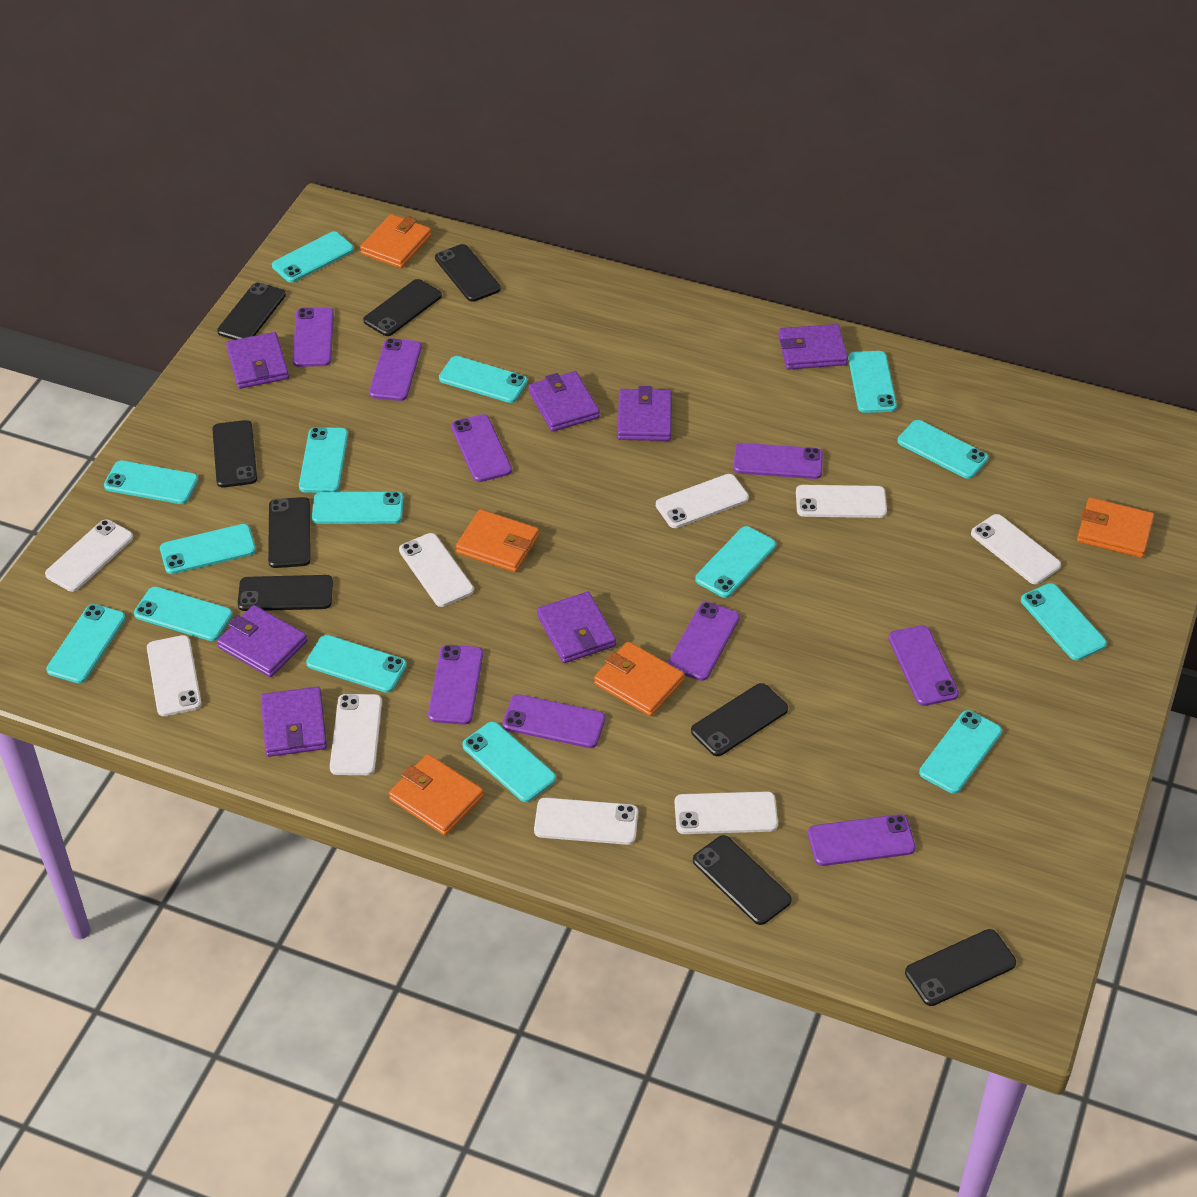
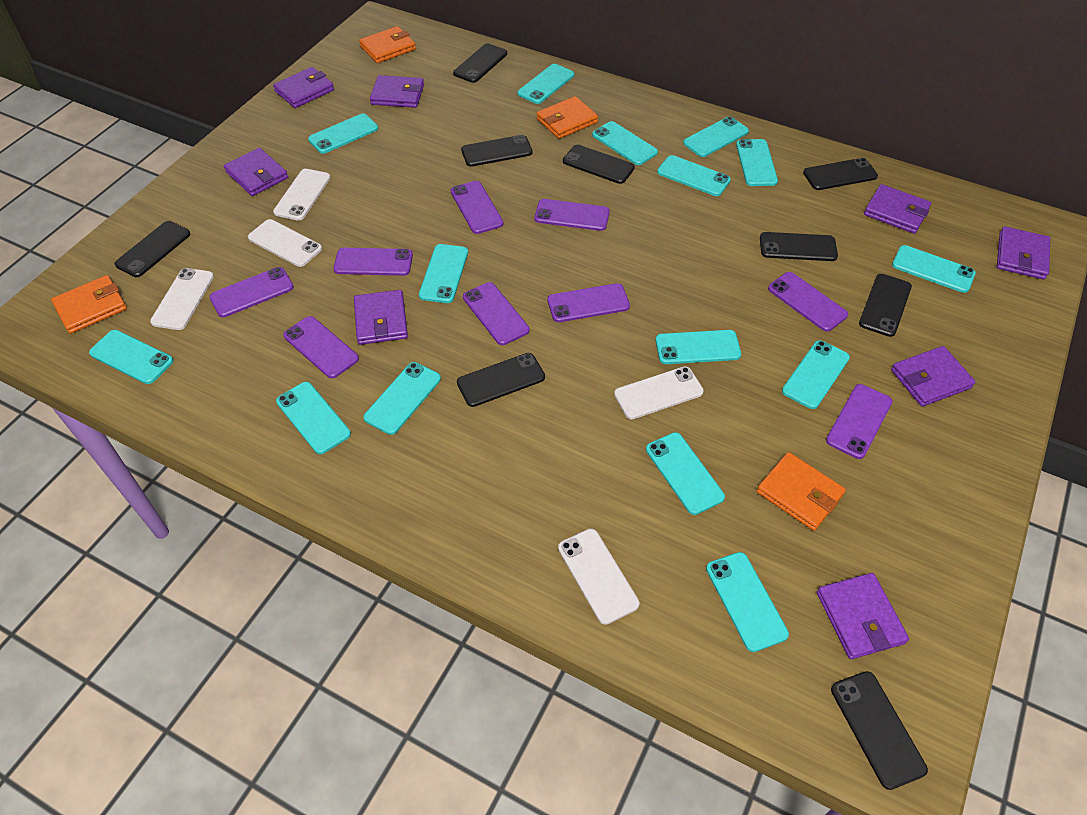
orange wallet: 5 -> 4
purple wallet: 7 -> 8
white phone: 9 -> 5

